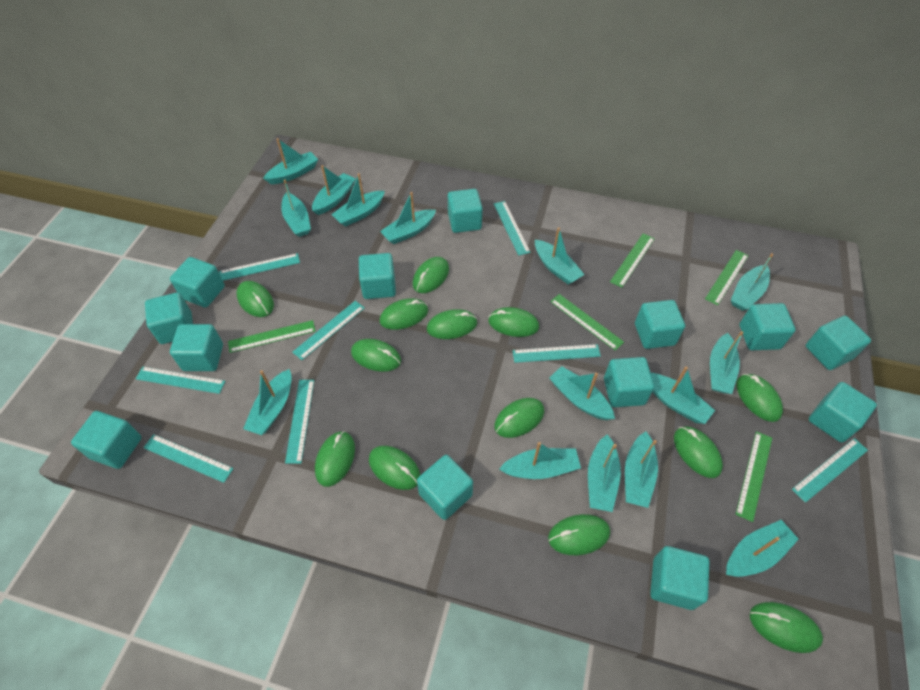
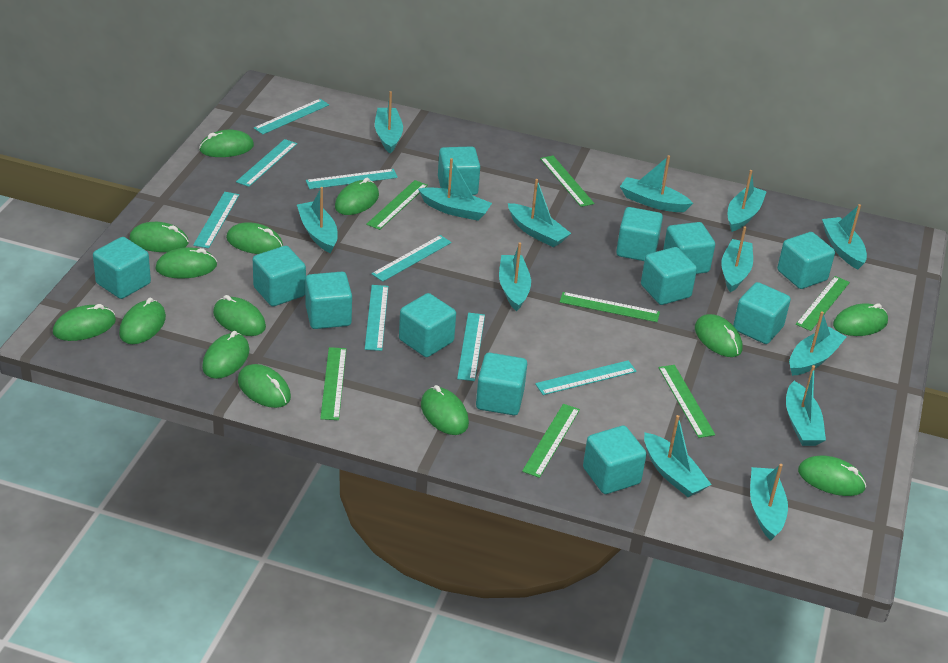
green mouse: 13 -> 14
green ruler: 5 -> 7
turquoise boat: 15 -> 13
turquoise cube: 13 -> 12

